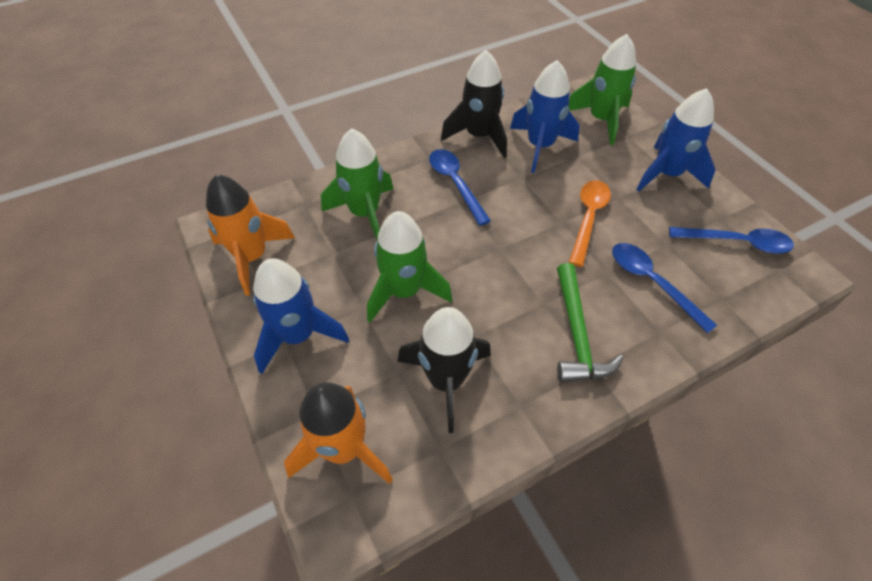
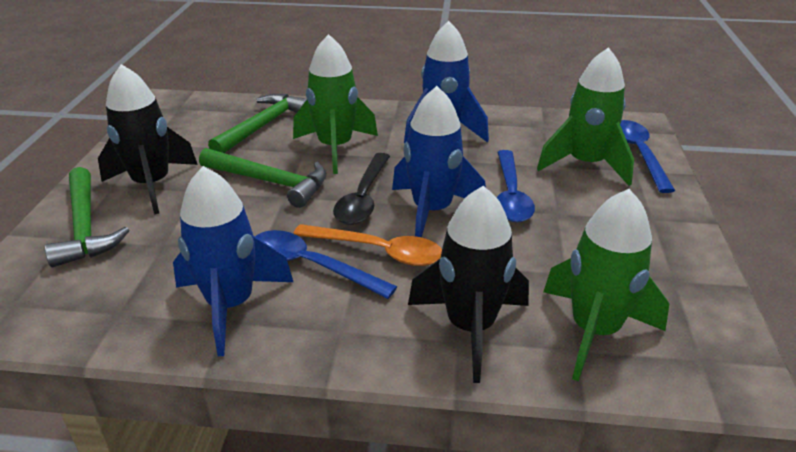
black spoon: 0 -> 1
green hammer: 1 -> 3
orange rocket: 2 -> 0

